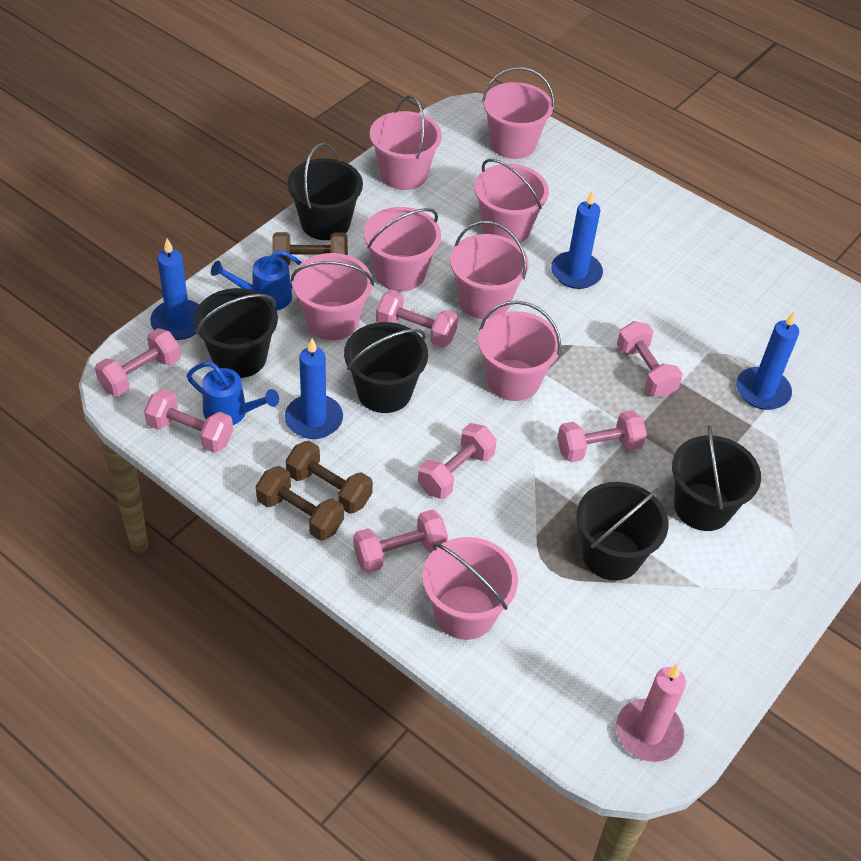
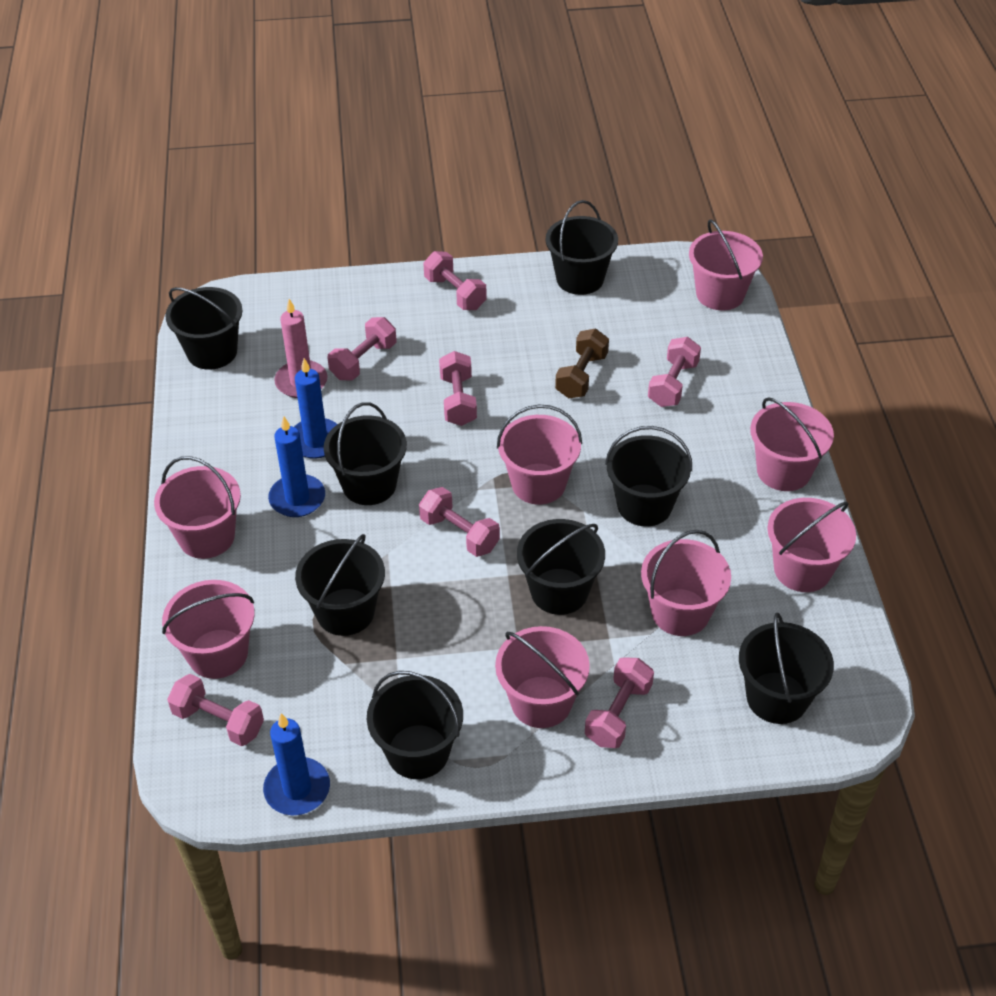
black bucket: 5 -> 8
blue candle: 4 -> 3
blue watering can: 2 -> 0
brown dumbbell: 3 -> 1

